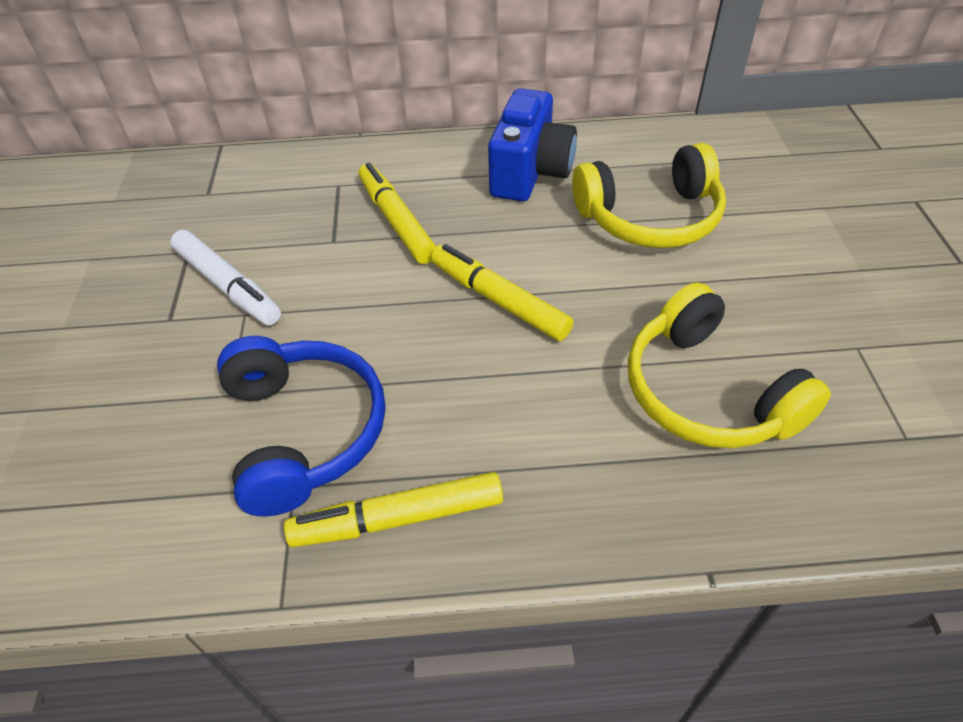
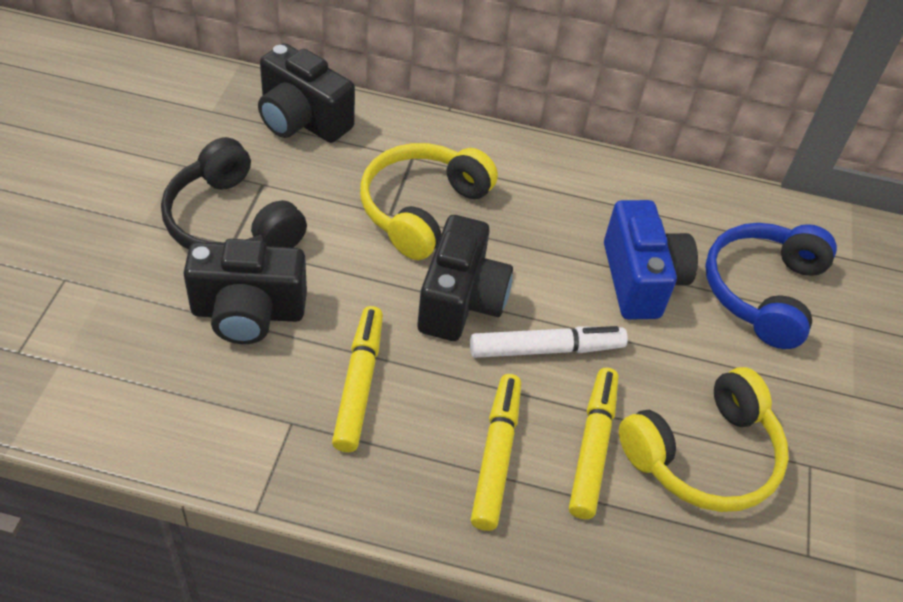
black camera: 0 -> 3
black headphones: 0 -> 1

